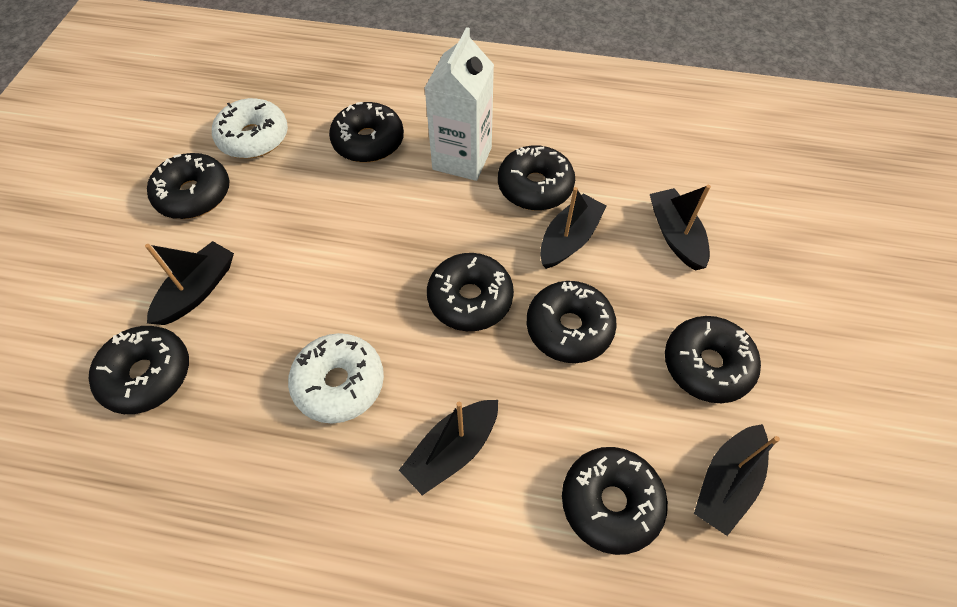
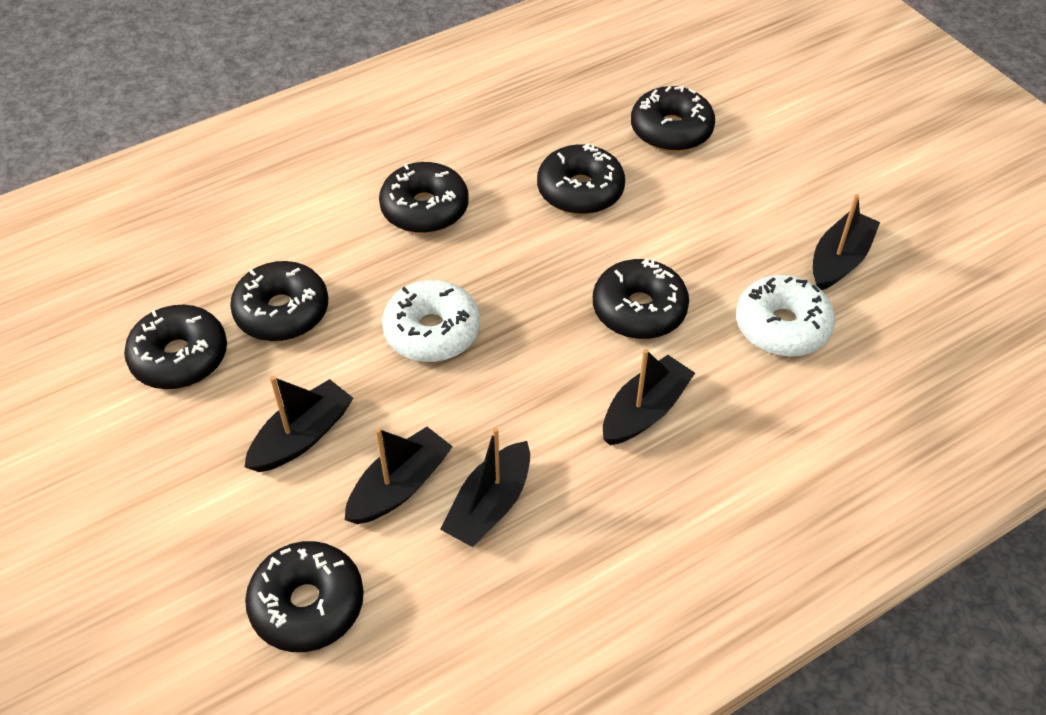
black donut: 8 -> 7
white carton: 1 -> 0

